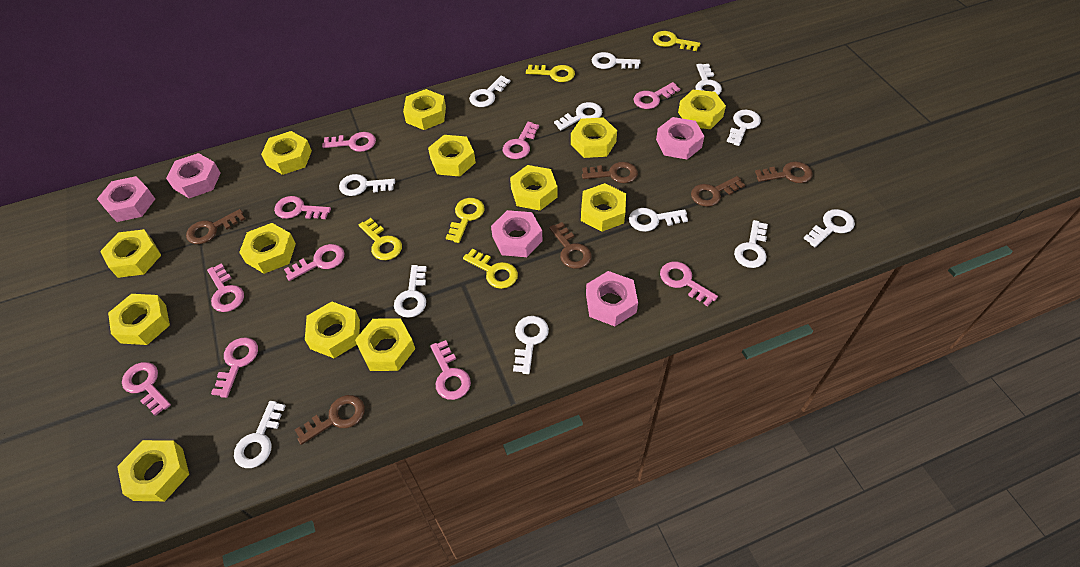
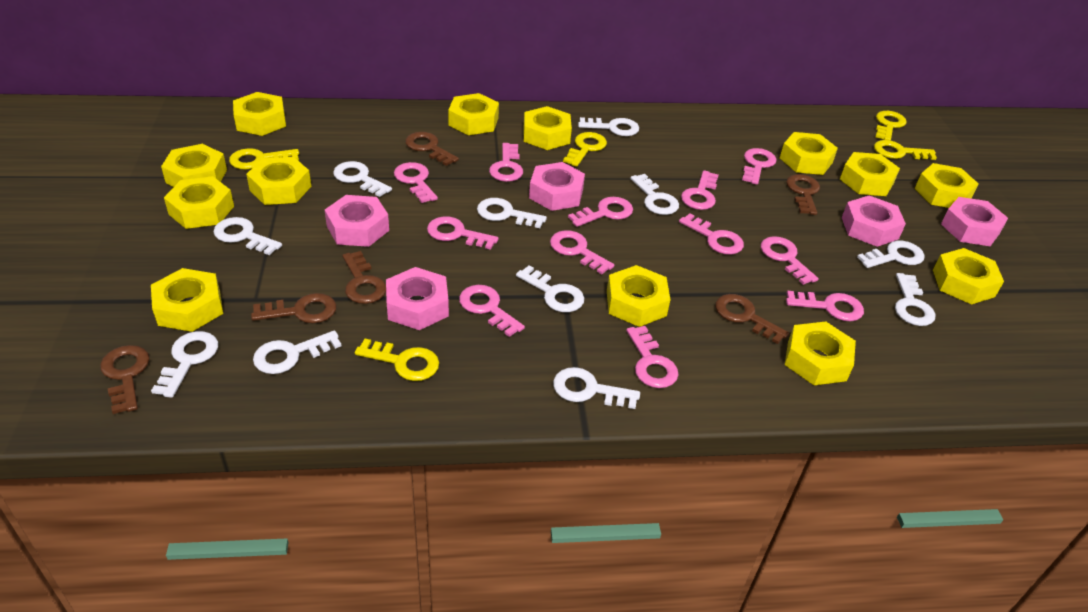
pink key: 10 -> 12
white key: 12 -> 11

